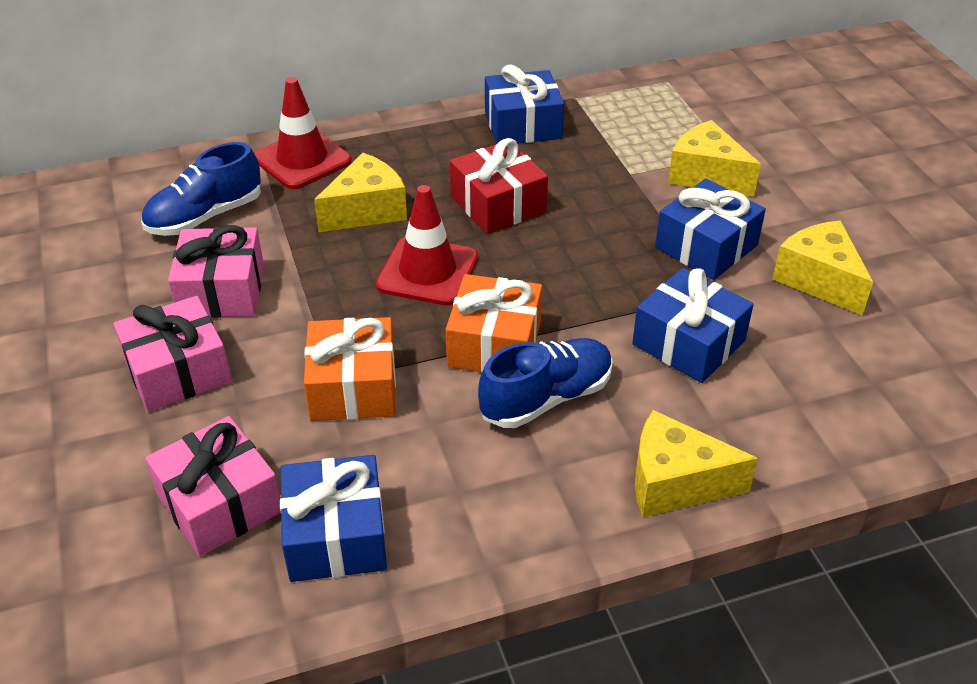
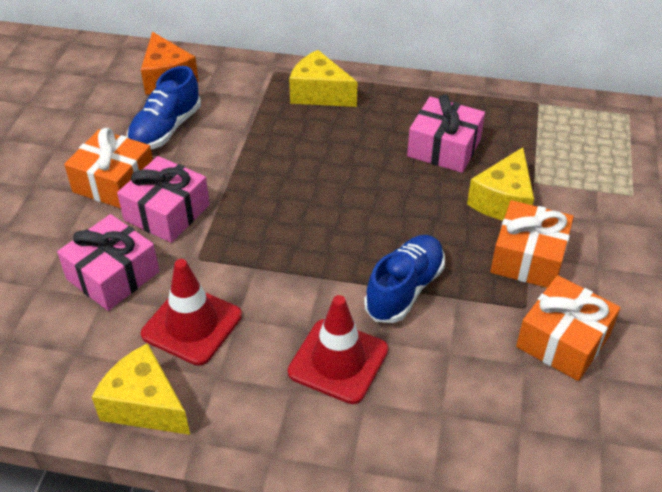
blue gift: 4 -> 0
orange cheese: 0 -> 1
orange gift: 2 -> 3
red gift: 1 -> 0
yellow cheese: 4 -> 3

